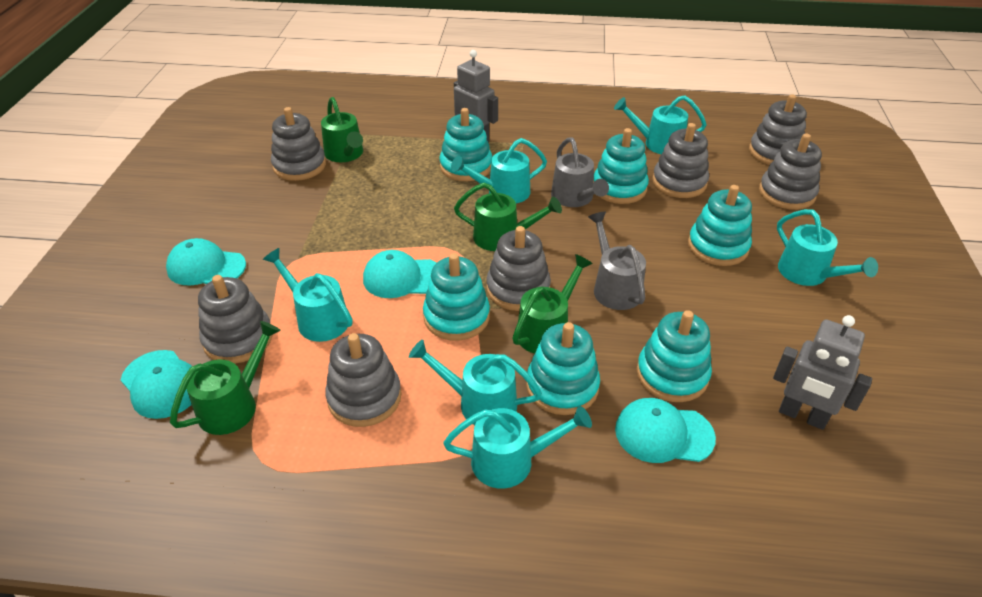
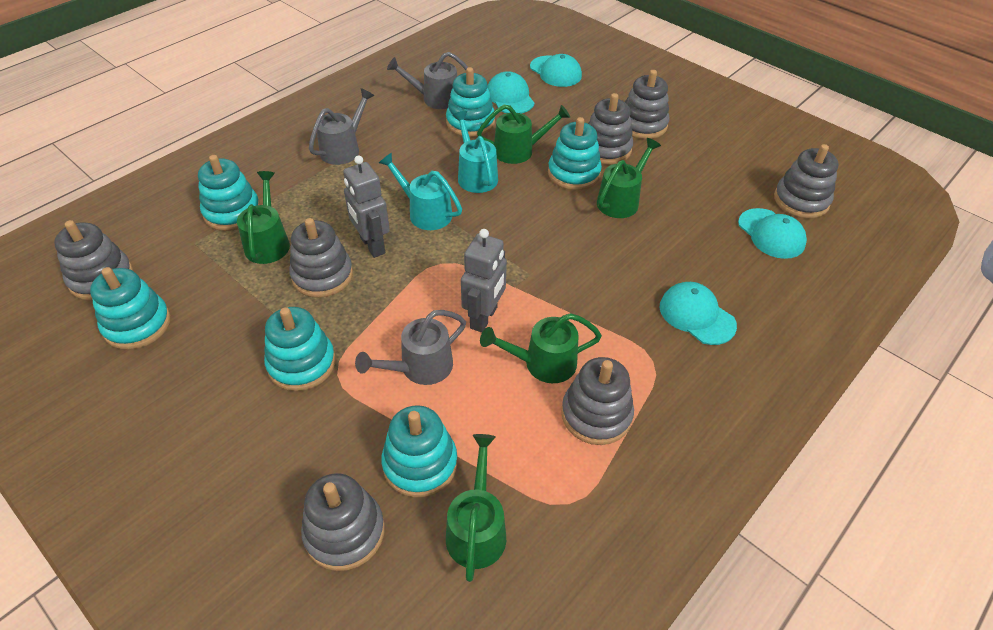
green watering can: 4 -> 5
grey watering can: 2 -> 3
turquoise watering can: 6 -> 2

